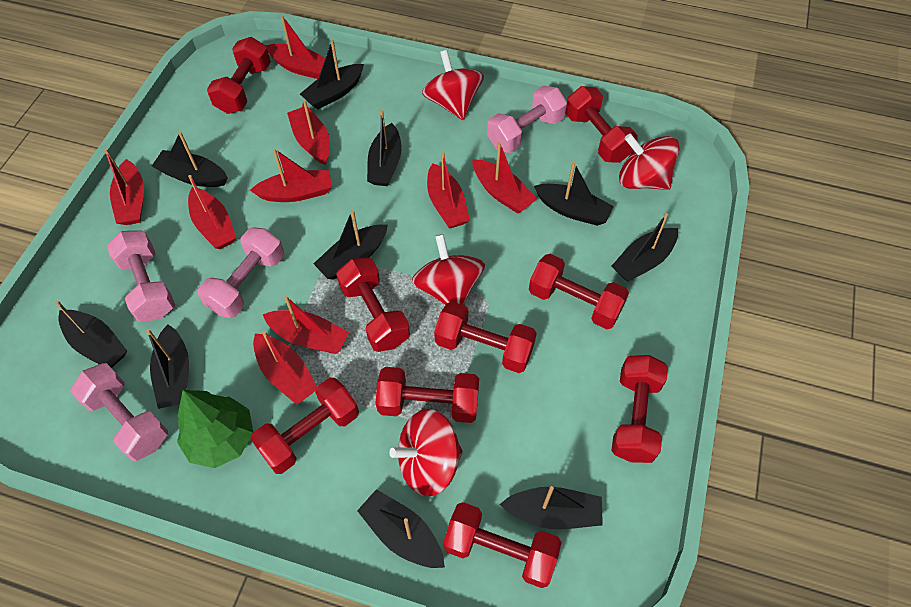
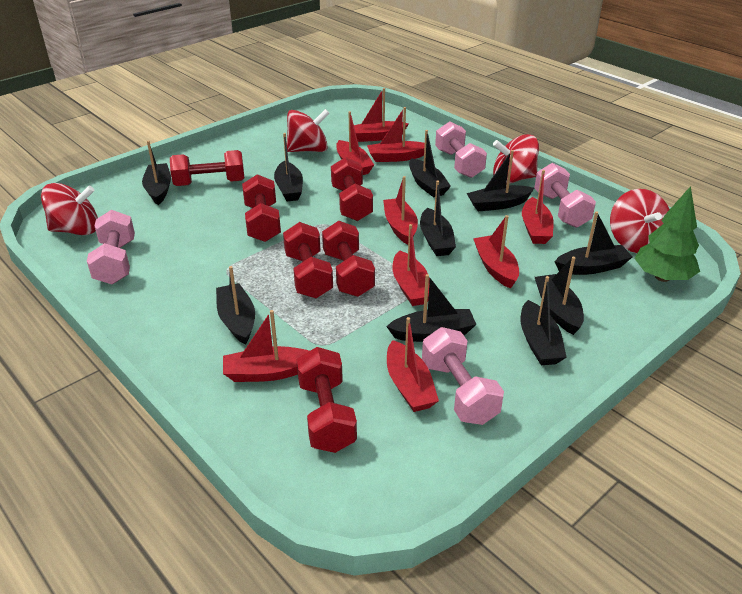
red dumbbell: 9 -> 6

